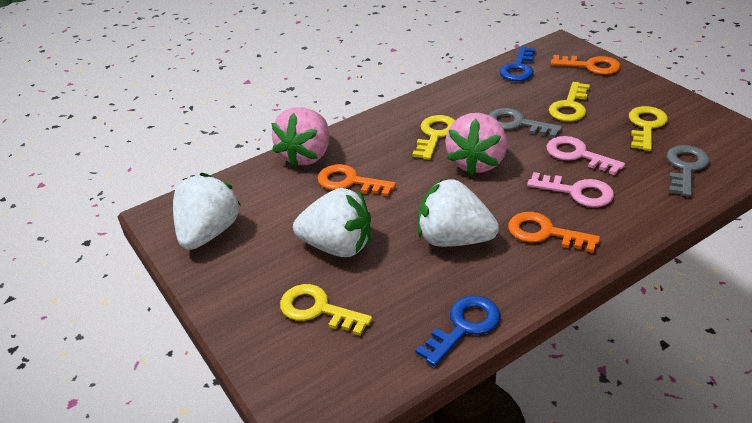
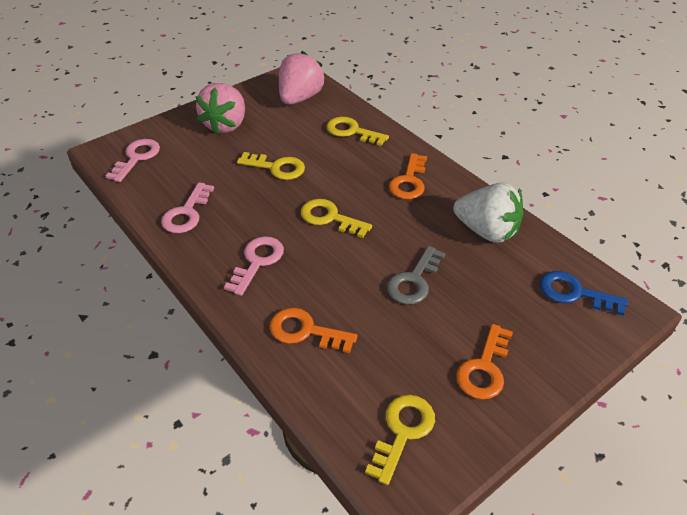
blue key: 2 -> 1
grey key: 2 -> 1
pink key: 2 -> 3
white strawberry: 3 -> 1

